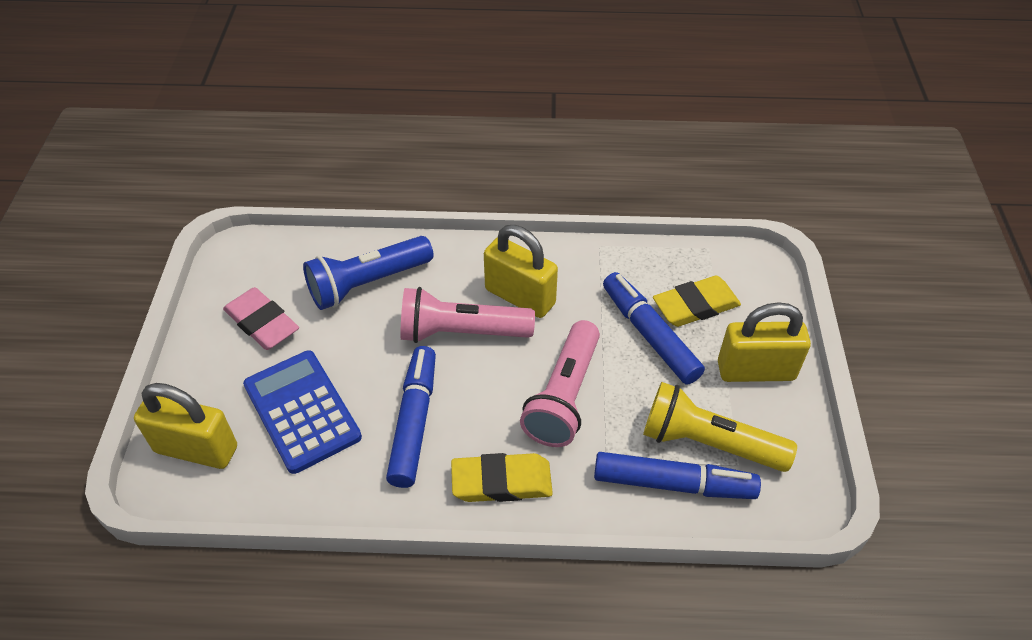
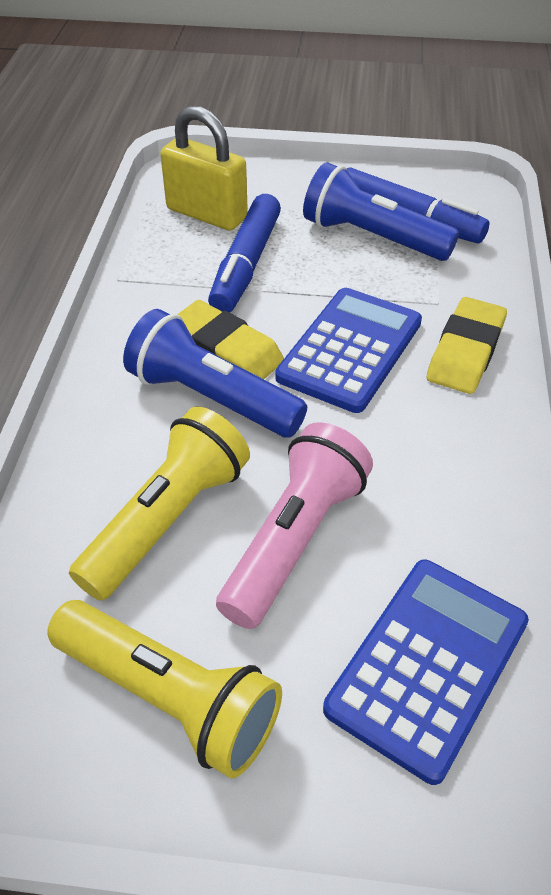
blue calculator: 1 -> 2
blue flashlight: 1 -> 2
blue marker: 3 -> 2
pink eraser: 1 -> 0
pink flashlight: 2 -> 1
yellow flashlight: 1 -> 2
yellow padlock: 3 -> 1

